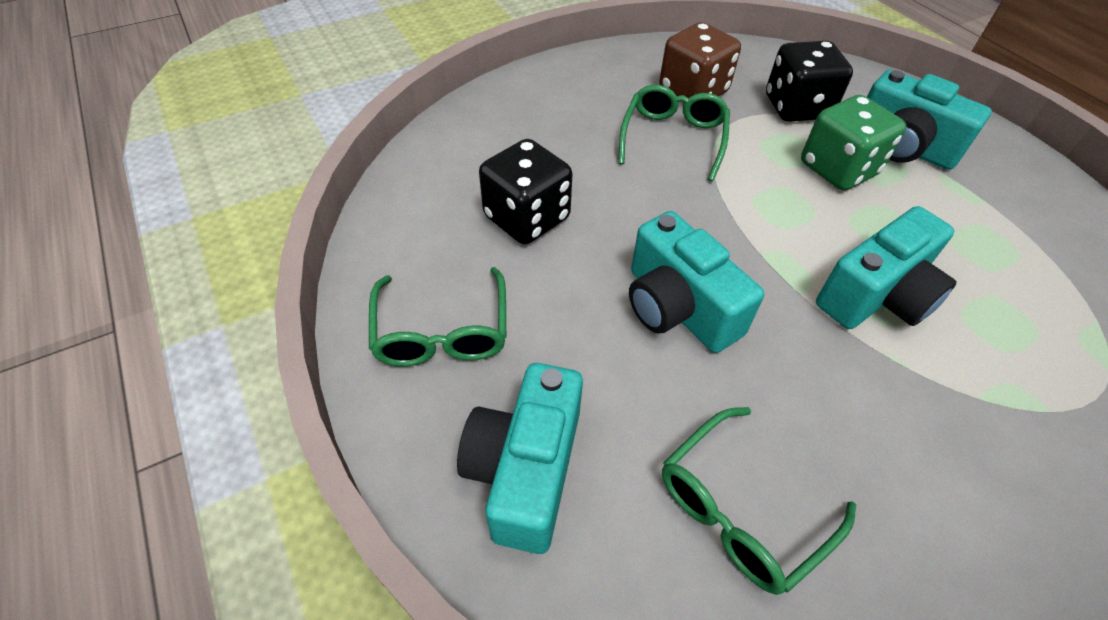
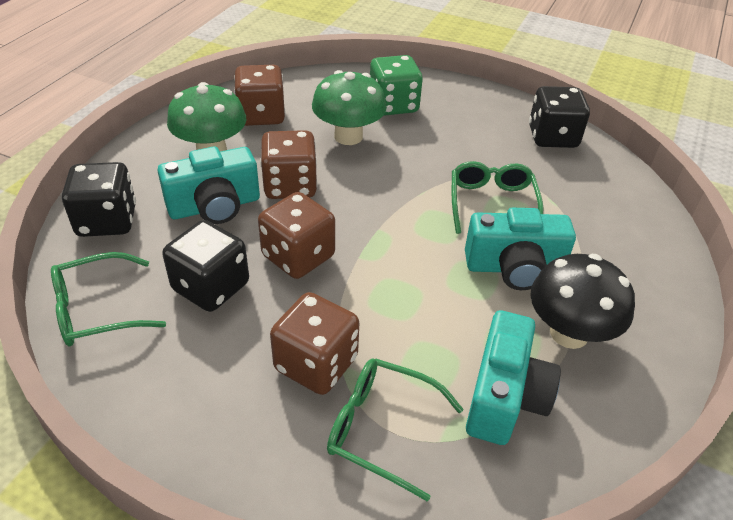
black dice: 2 -> 3
black mushroom: 0 -> 1
brown dice: 1 -> 4
green mushroom: 0 -> 2
turquoise camera: 4 -> 3

